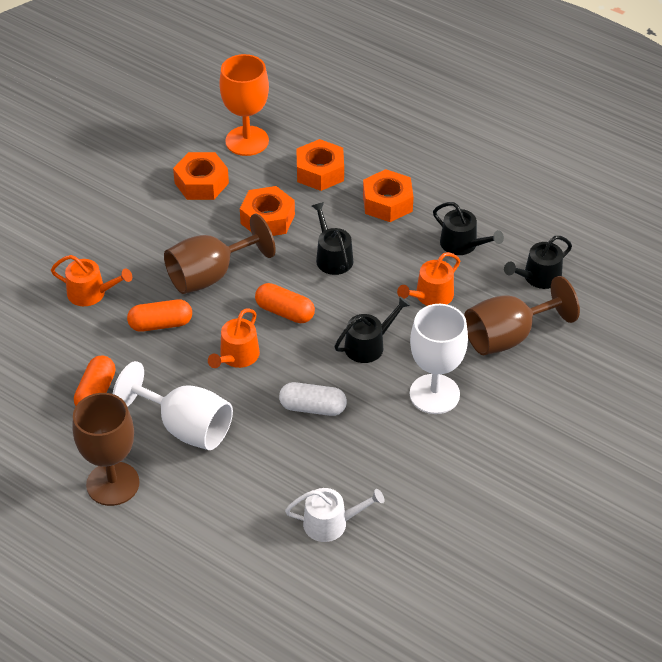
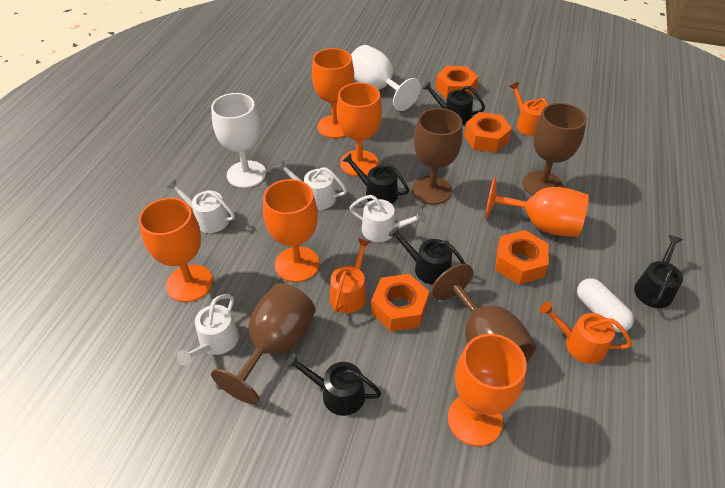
black watering can: 4 -> 5
brown goblet: 3 -> 4
orange capsule: 3 -> 0
orange goblet: 1 -> 6
white watering can: 1 -> 4

